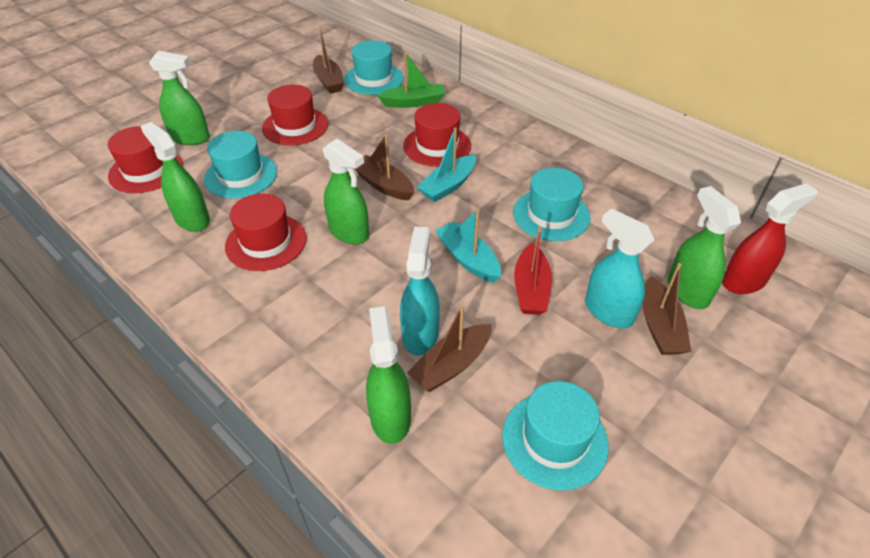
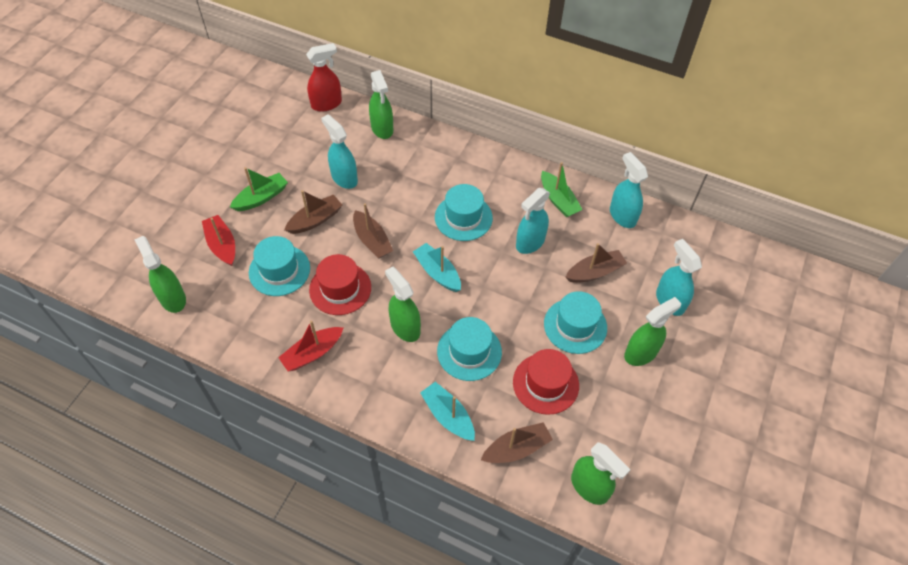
green boat: 1 -> 2
red boat: 1 -> 2
red hat: 4 -> 2
turquoise spray bottle: 2 -> 4

